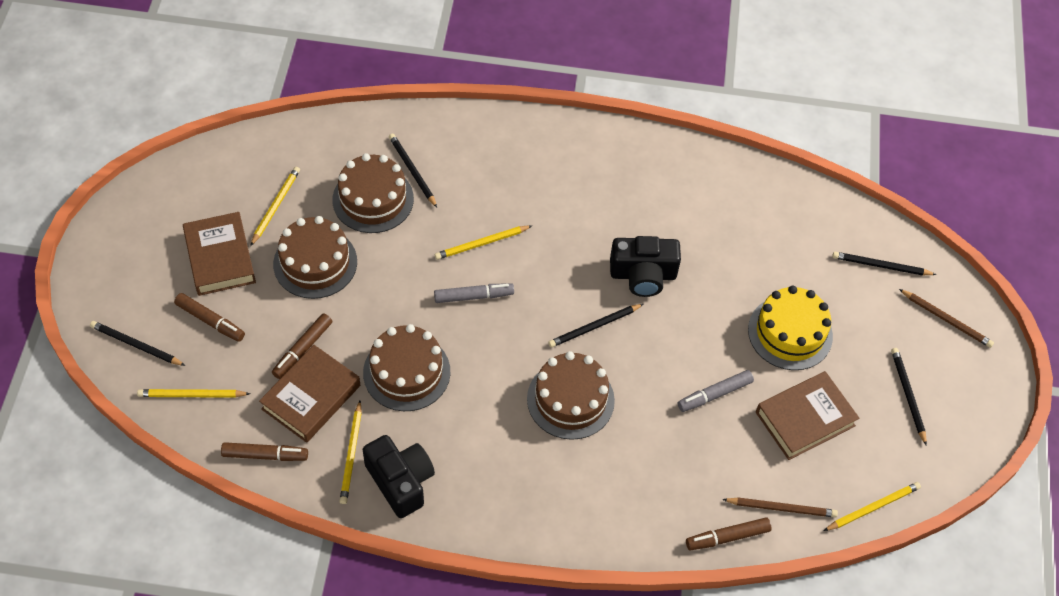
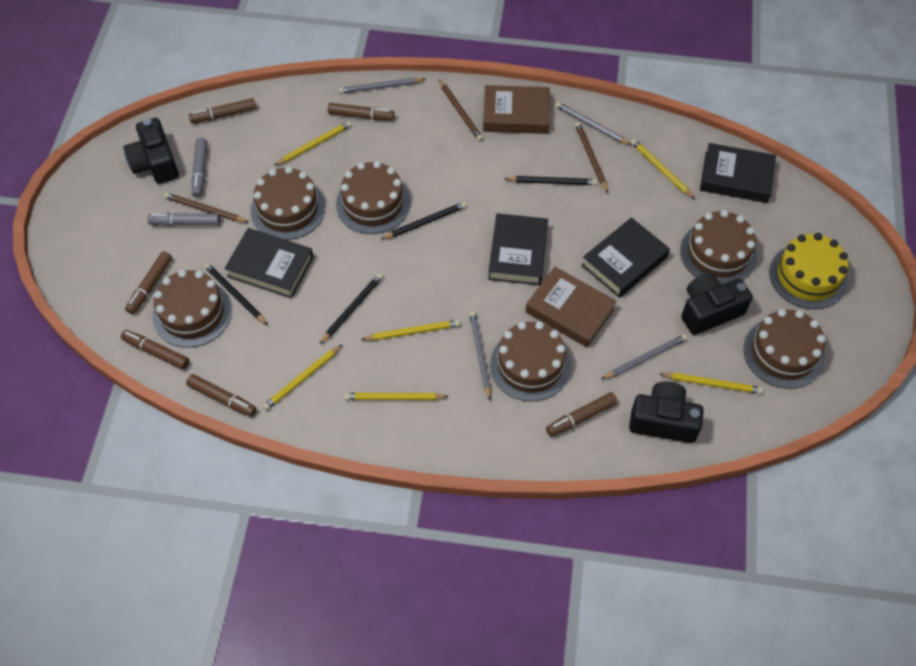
black book: 0 -> 4
black camera: 2 -> 3
black pencil: 5 -> 4
brown book: 3 -> 2
brown cake: 4 -> 6
brown marker: 4 -> 6
brown pencil: 2 -> 3
grey pencil: 0 -> 4
yellow pencil: 5 -> 6

